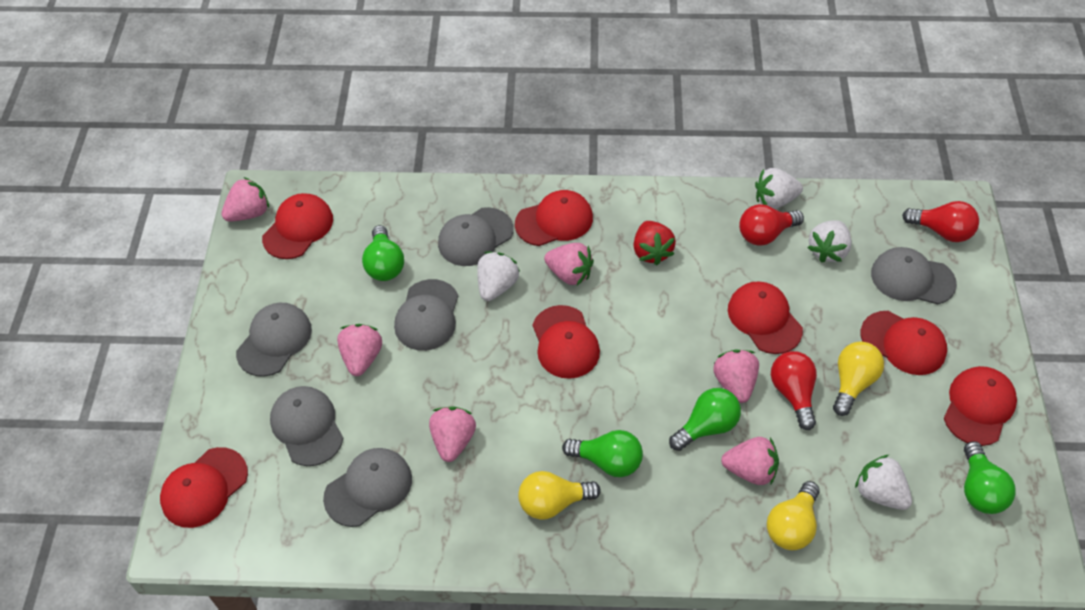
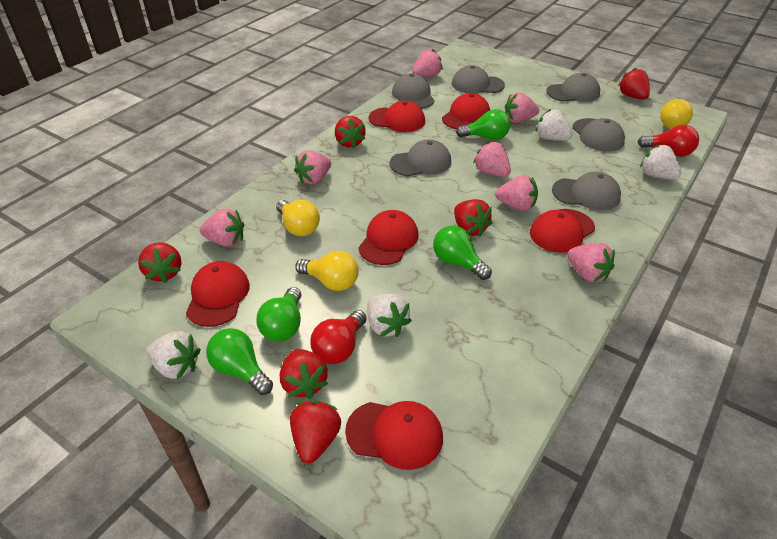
pink strawberry: 6 -> 7
red cap: 7 -> 6
red light bulb: 3 -> 2
red strawberry: 1 -> 6

